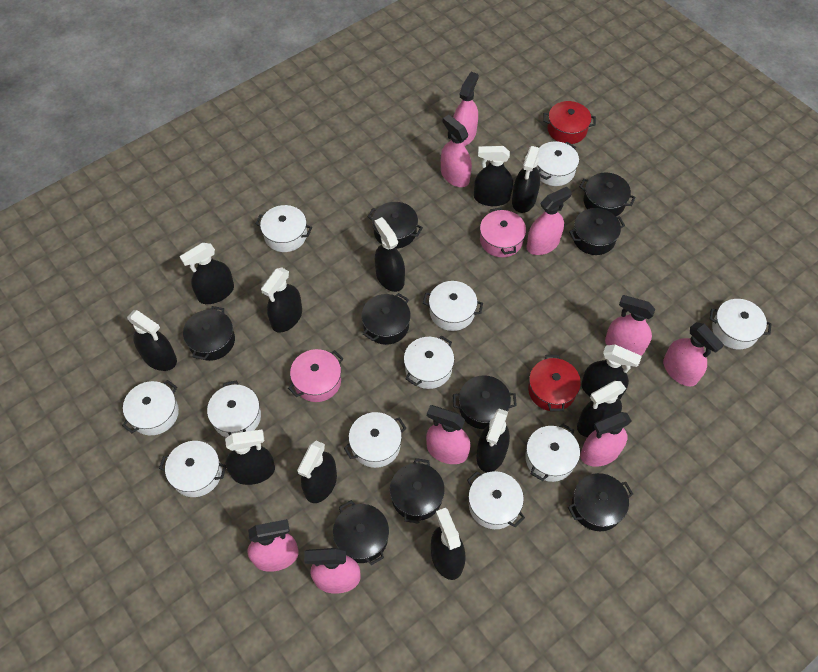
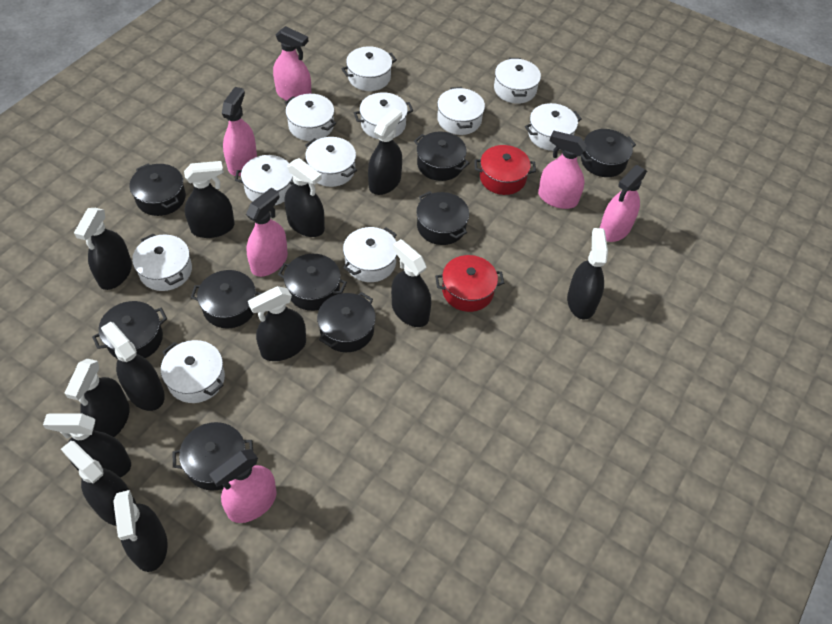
pink pot: 2 -> 0
pink spray bottle: 9 -> 6

